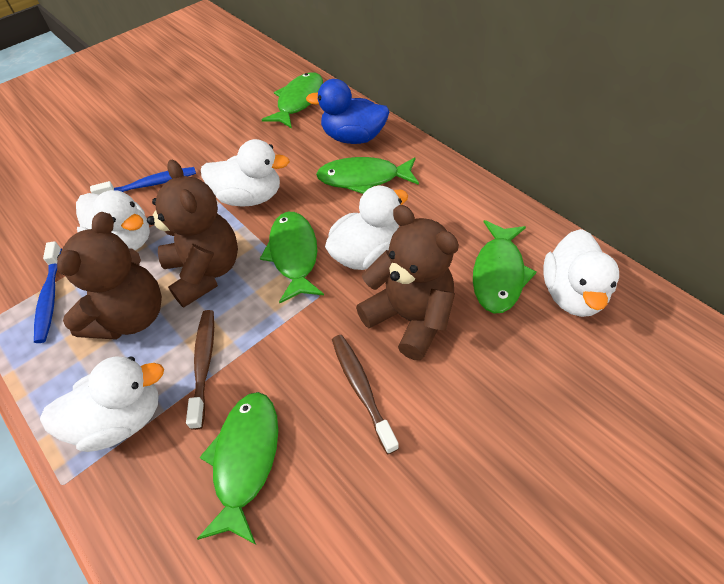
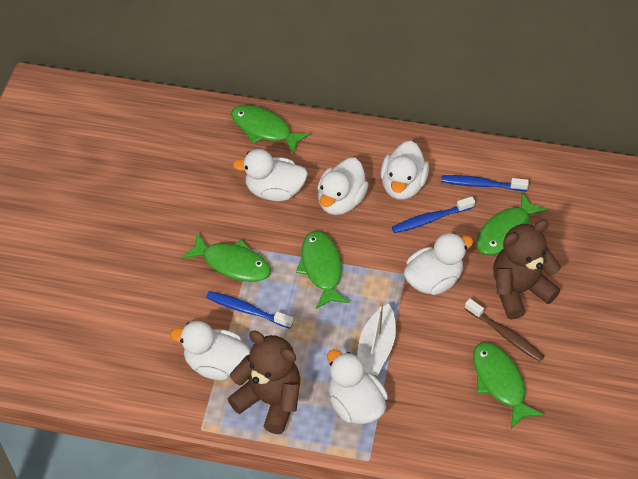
blue duck: 1 -> 0
blue toothbrush: 2 -> 3
brown teddy bear: 3 -> 2
brown toothbrush: 2 -> 1
white boat: 0 -> 1
white duck: 5 -> 6

